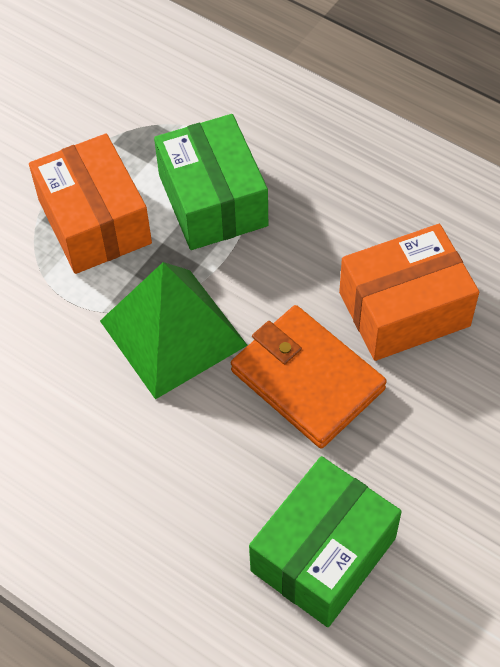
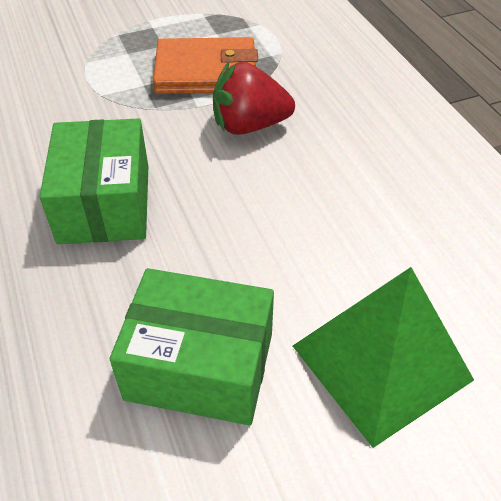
orange box: 2 -> 0
red strawberry: 0 -> 1

